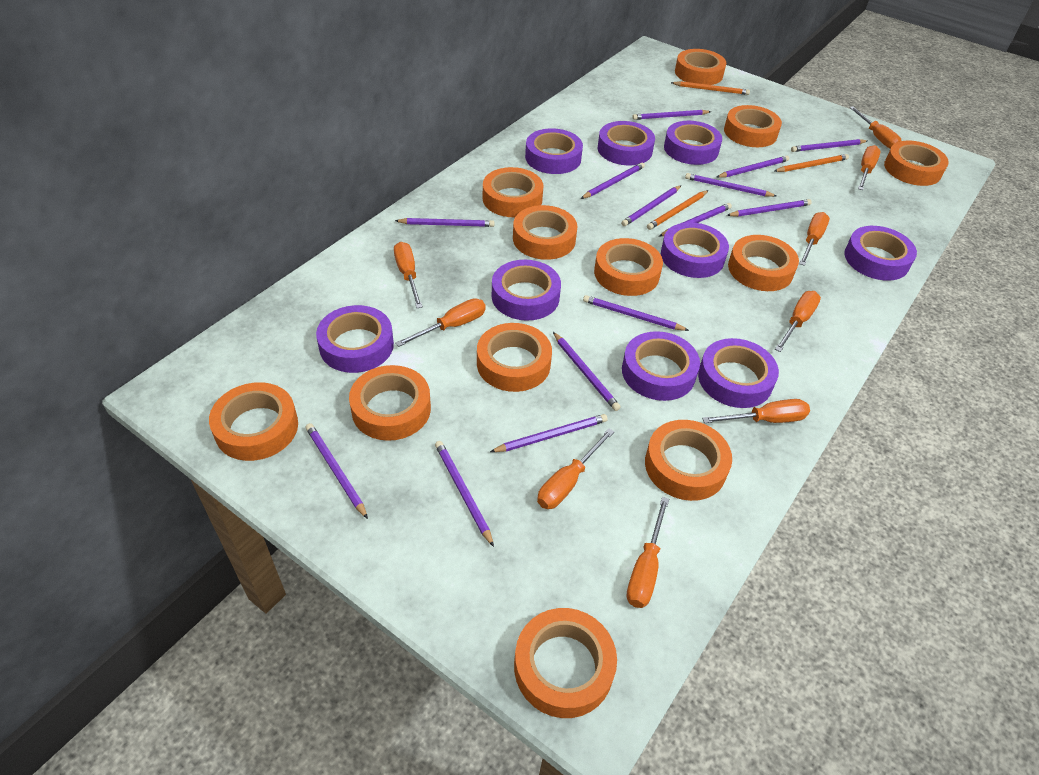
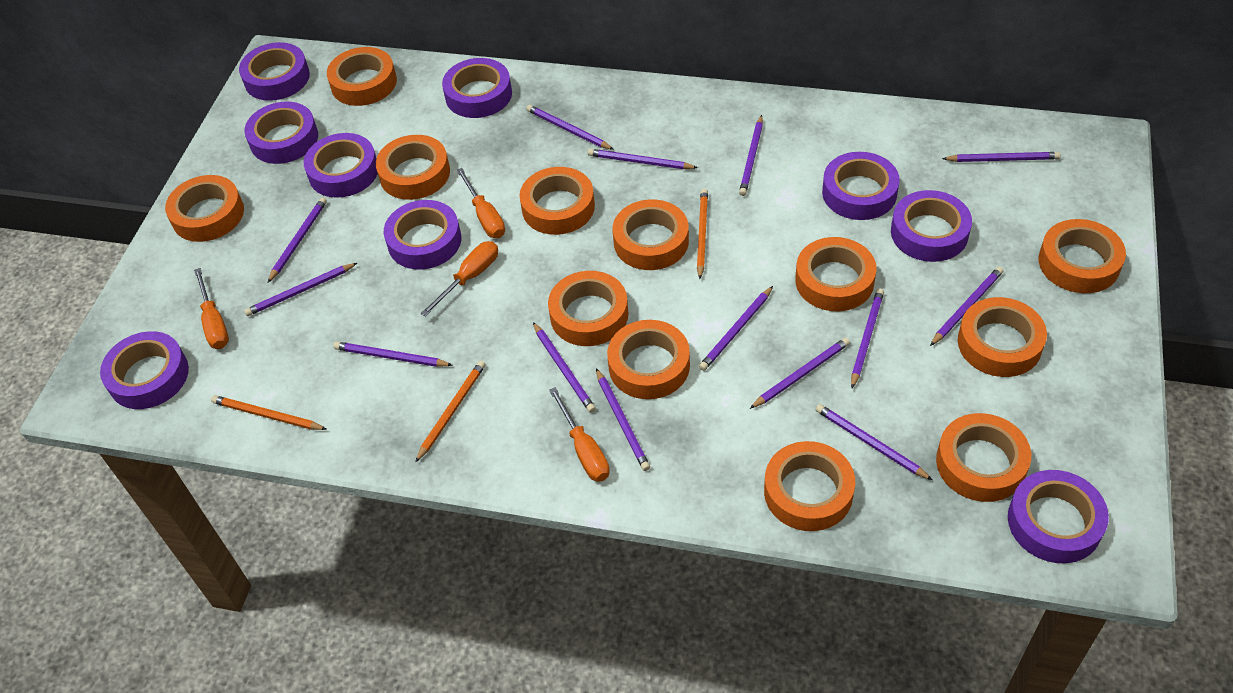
orange screwdriver: 9 -> 4

